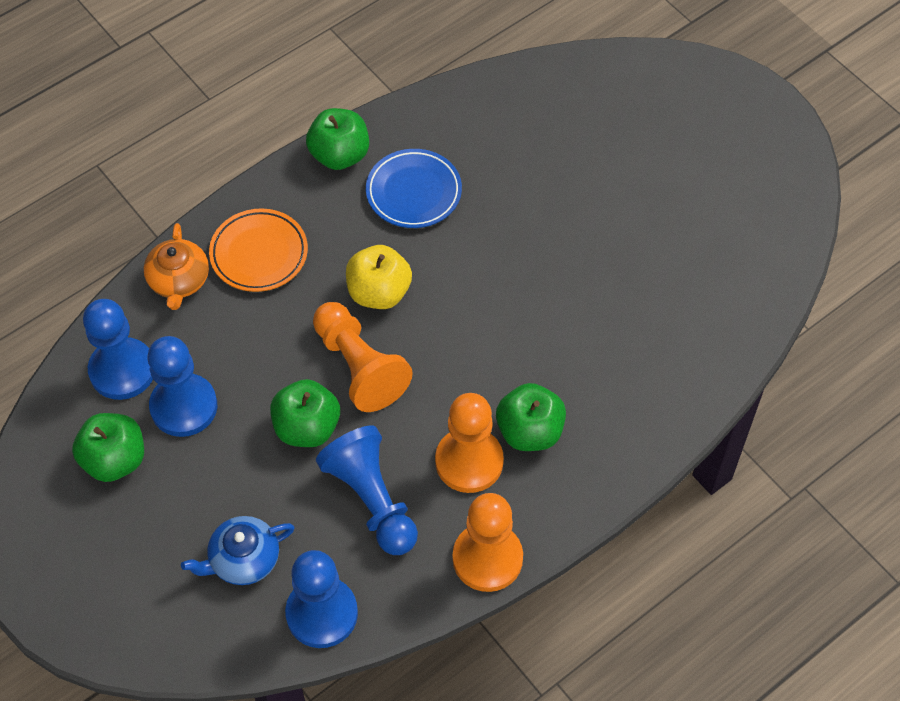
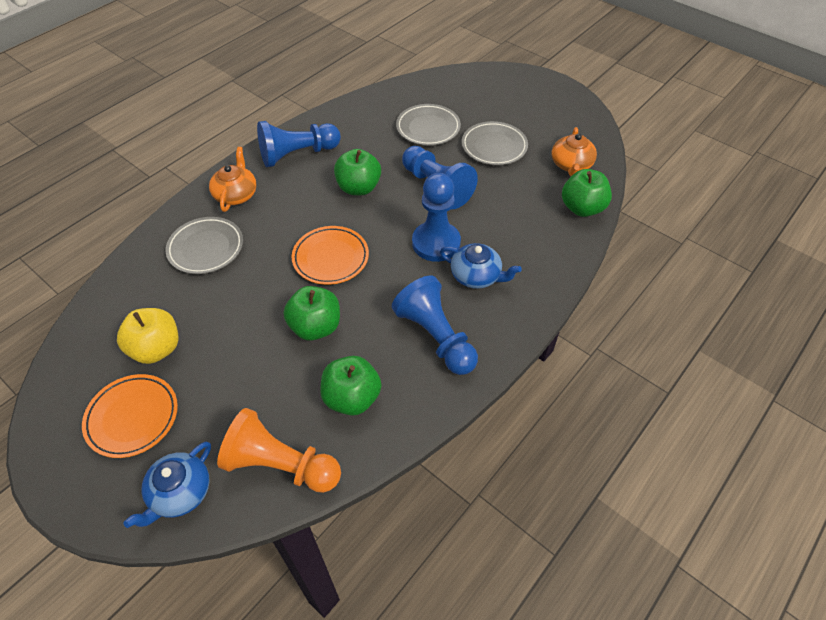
blue plate: 1 -> 0
blue teapot: 1 -> 2
grey plate: 0 -> 3
orange pawn: 3 -> 1
orange plate: 1 -> 2
orange teapot: 1 -> 2

